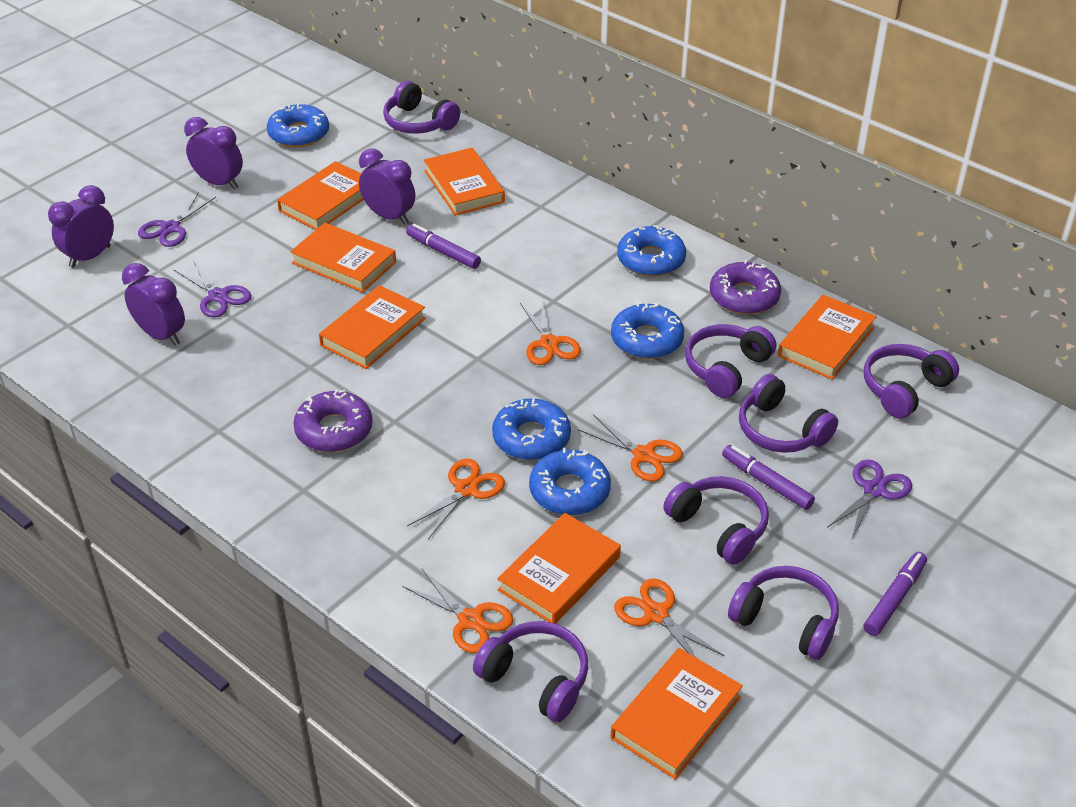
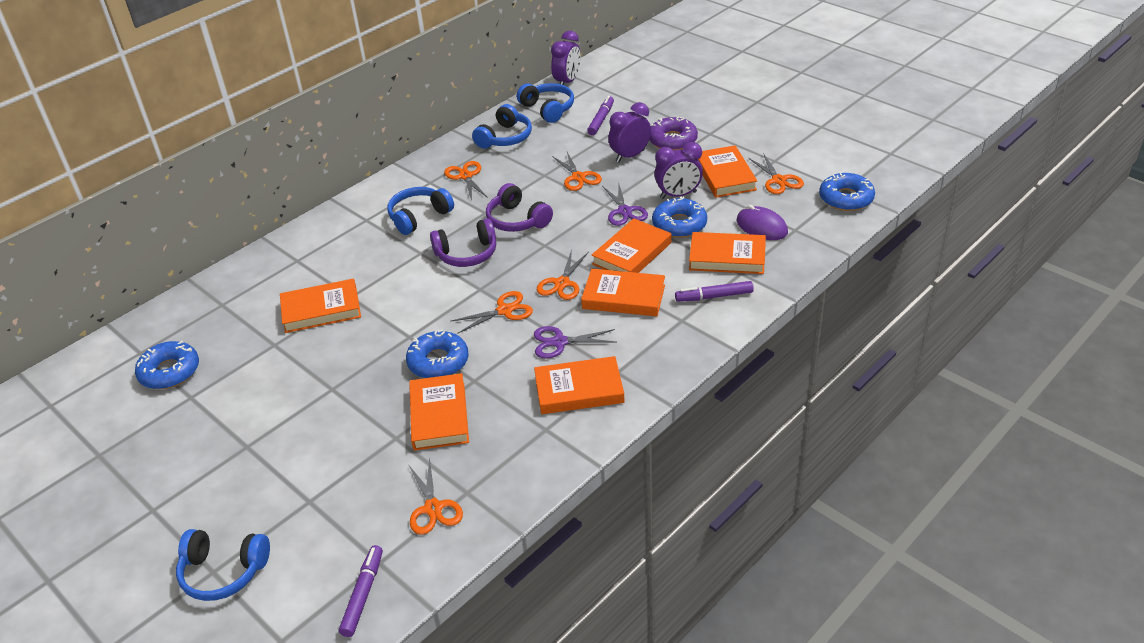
blue donut: 5 -> 4
blue headphones: 0 -> 4
orange scissors: 5 -> 6
purple clock: 4 -> 3
purple donut: 2 -> 1
purple headphones: 7 -> 2
purple mouse: 0 -> 1
purple scissors: 3 -> 2

